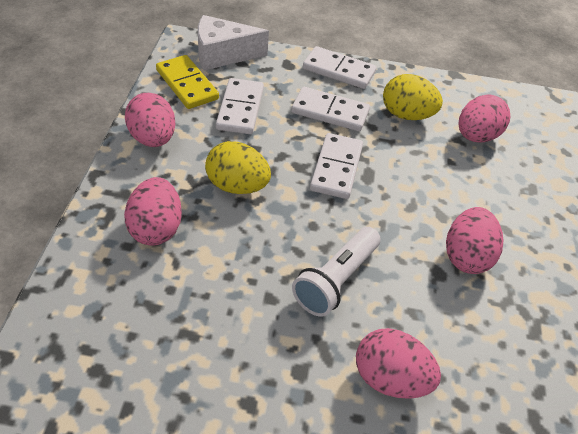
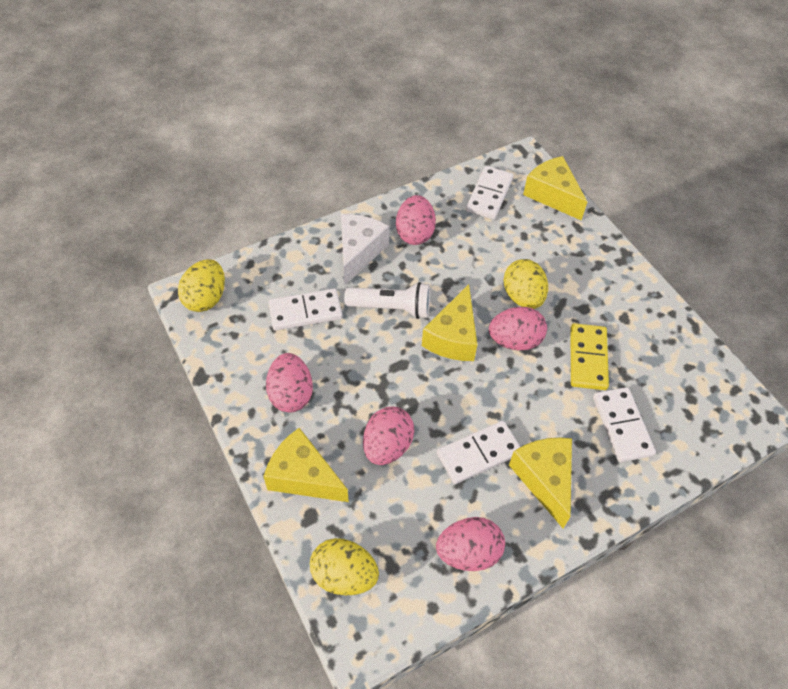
yellow cheese: 0 -> 4
yellow egg: 2 -> 3

